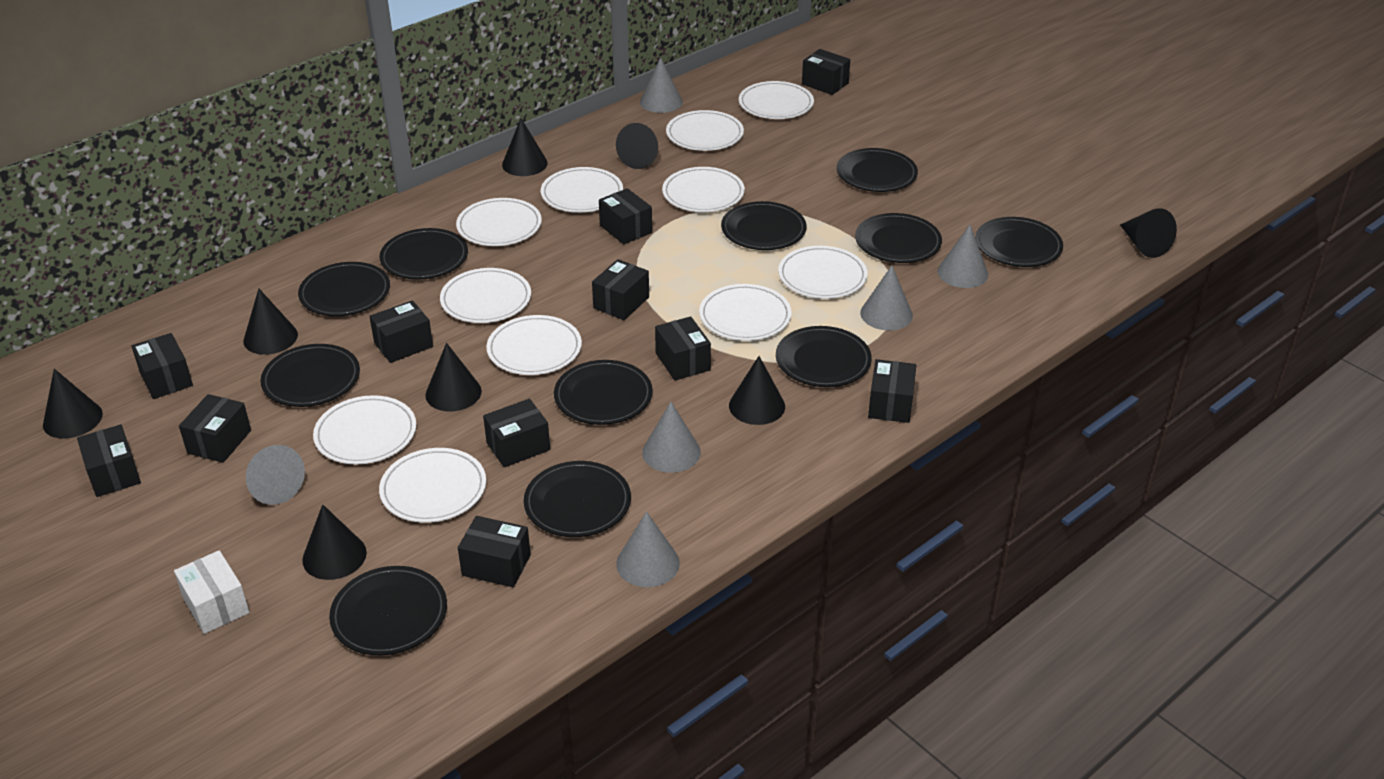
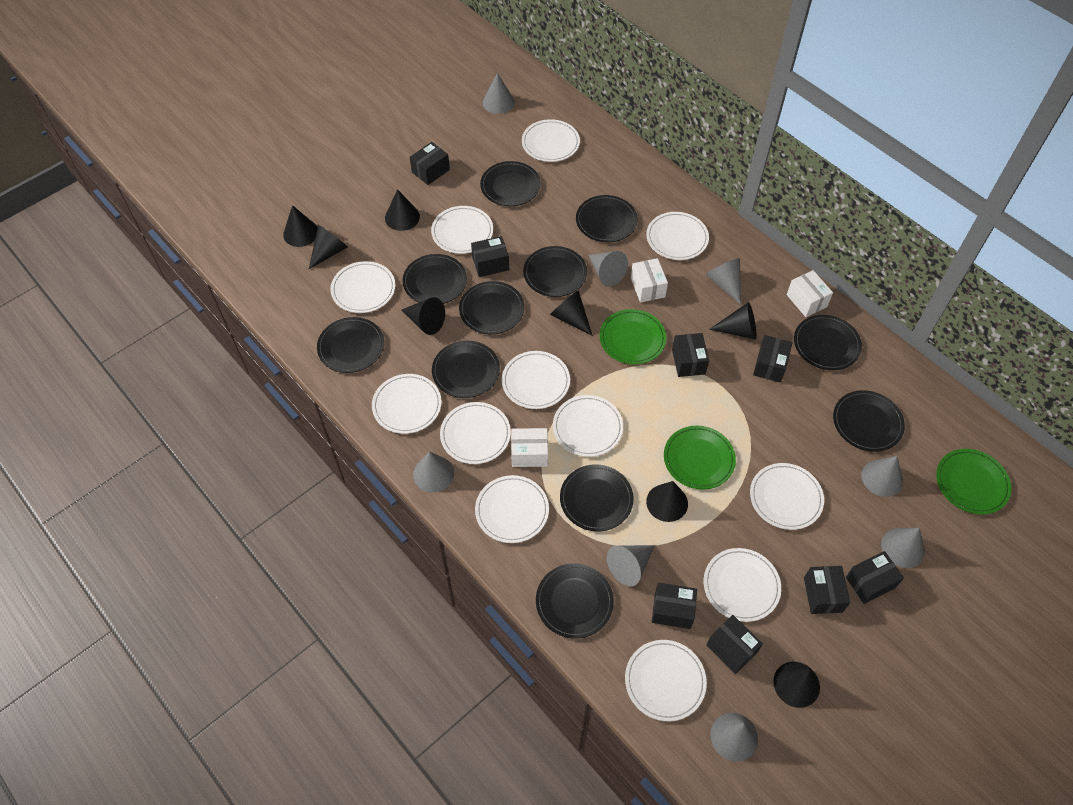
black box: 11 -> 8
green plate: 0 -> 3
grey cone: 6 -> 8
white box: 1 -> 3
white plate: 11 -> 12

